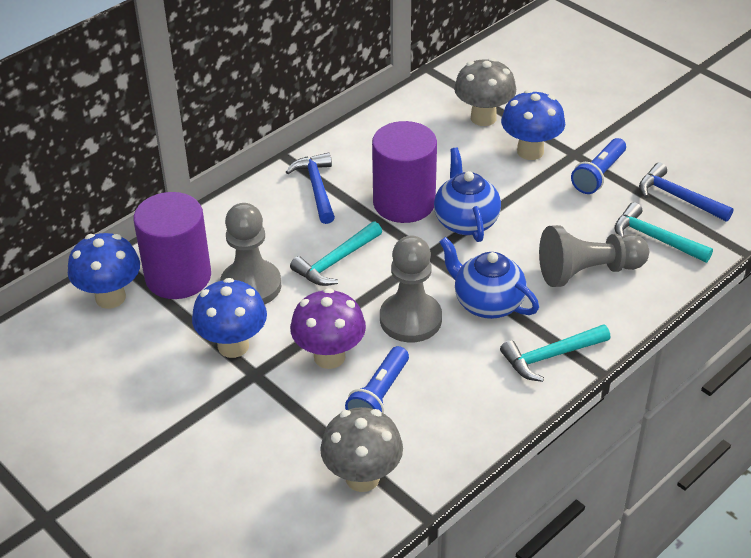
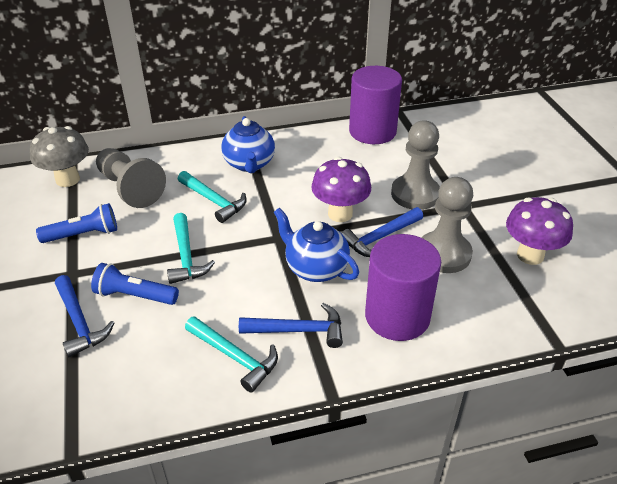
blue hammer: 2 -> 3
blue mushroom: 3 -> 0
grey mushroom: 2 -> 1
purple mushroom: 1 -> 2

